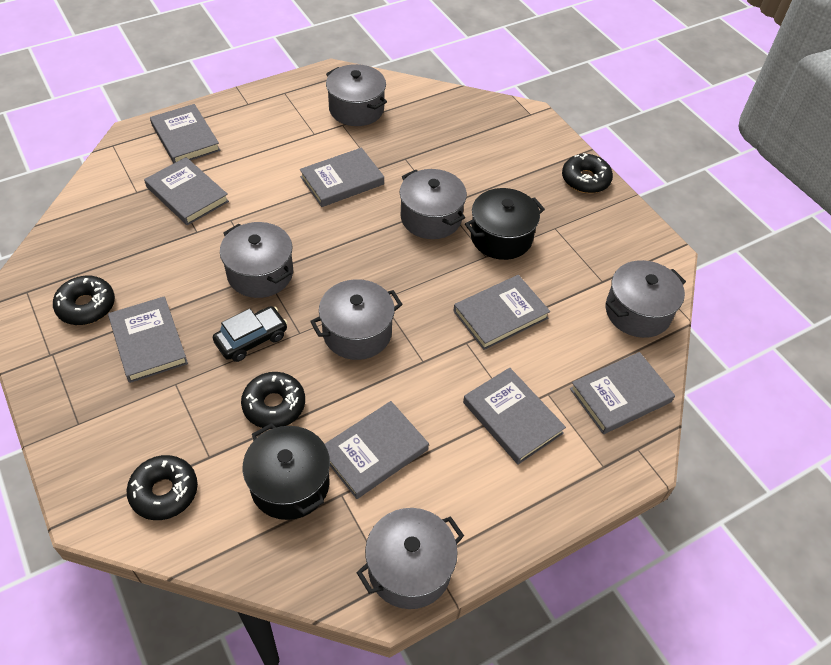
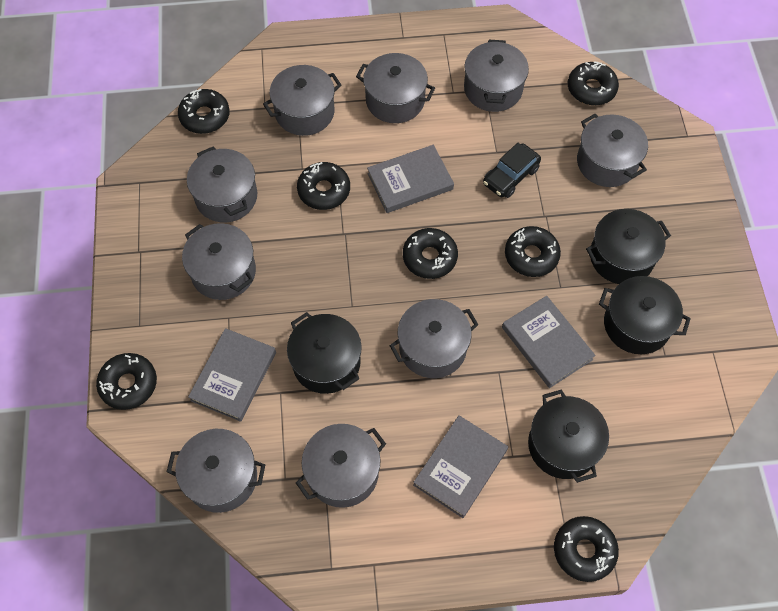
black donut: 4 -> 7
black pot: 2 -> 4
grey book: 8 -> 4
grey pot: 6 -> 9

